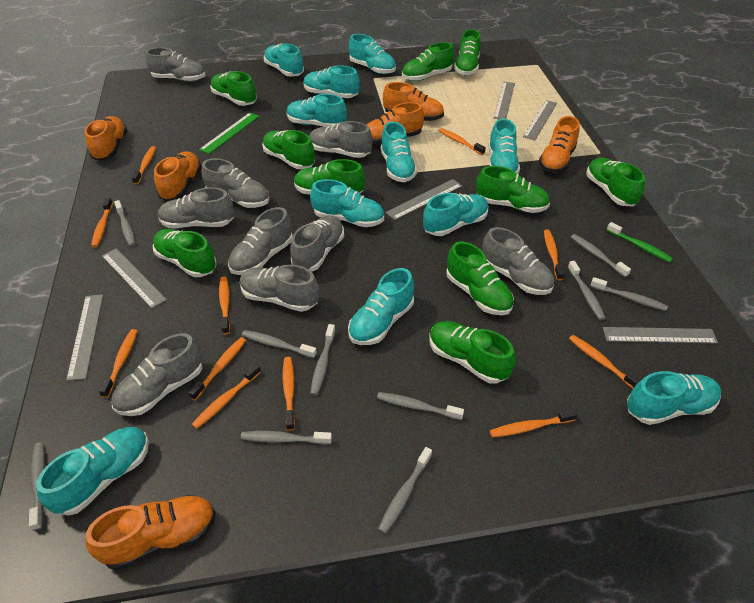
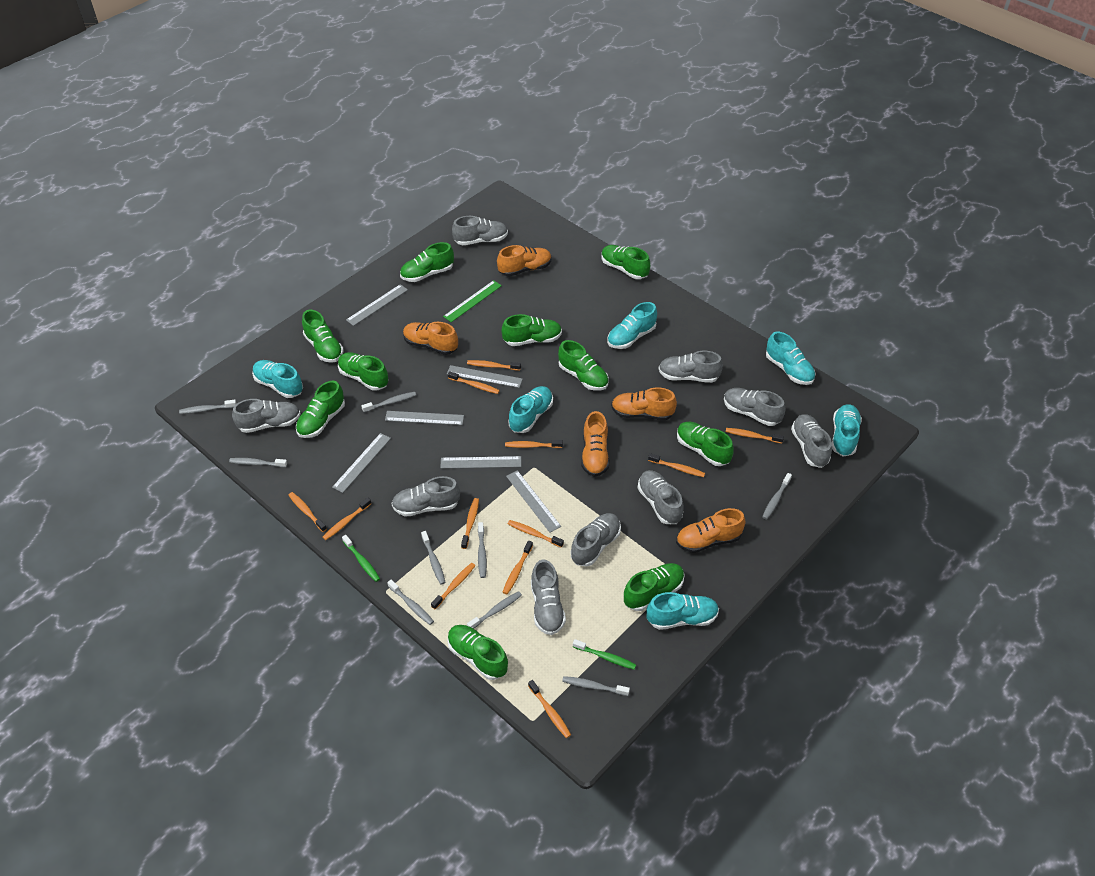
green toothbrush: 1 -> 2
grey toothbrush: 10 -> 9
orange shoe: 6 -> 5
orange toothbrush: 11 -> 12
turquoise shoe: 11 -> 6

